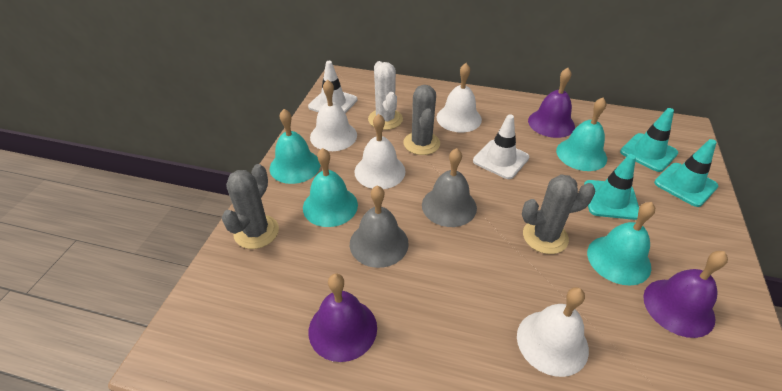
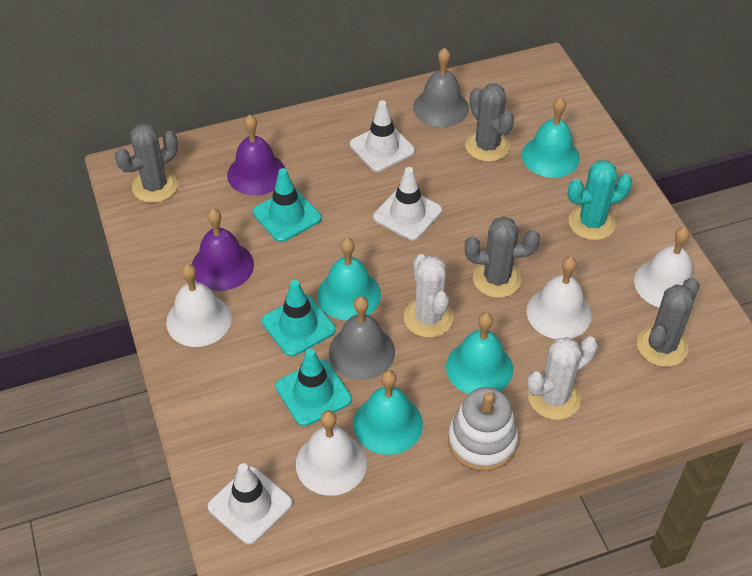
grey cactus: 3 -> 4
purple bell: 3 -> 2
turquoise cactus: 0 -> 1
white cactus: 1 -> 2
white stacking toy: 0 -> 1
white traffic cone: 2 -> 3

